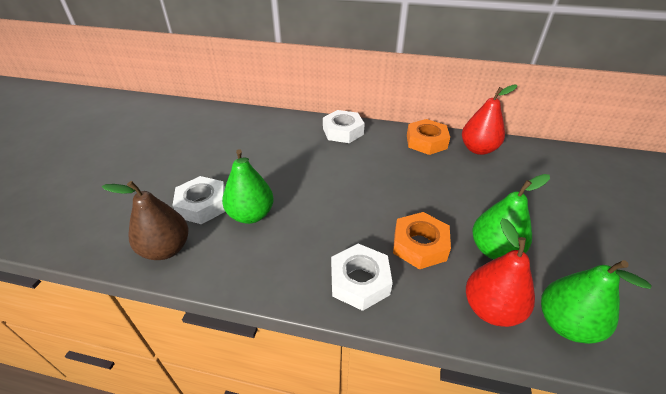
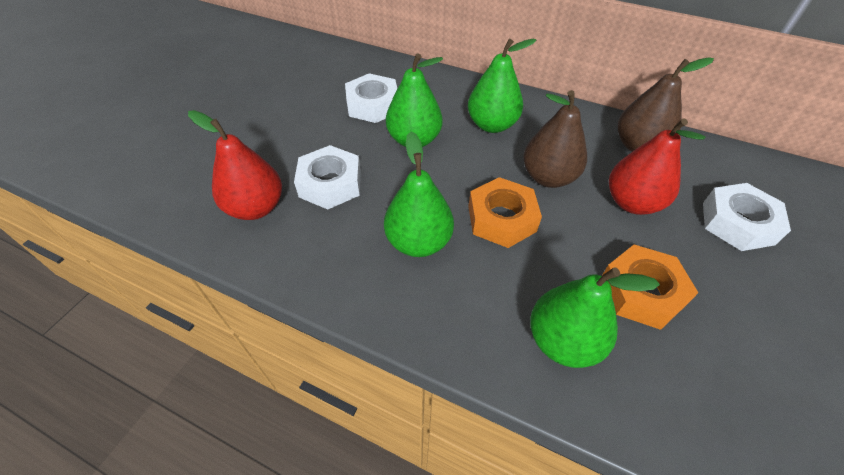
brown pear: 1 -> 2
green pear: 3 -> 4

